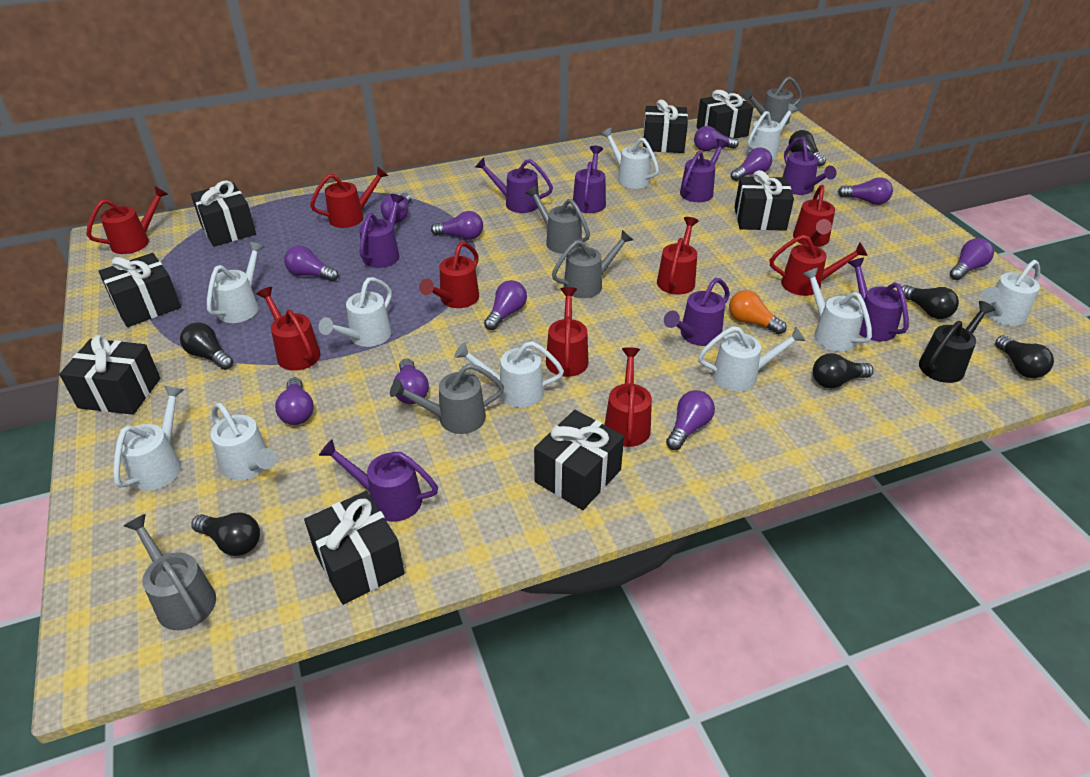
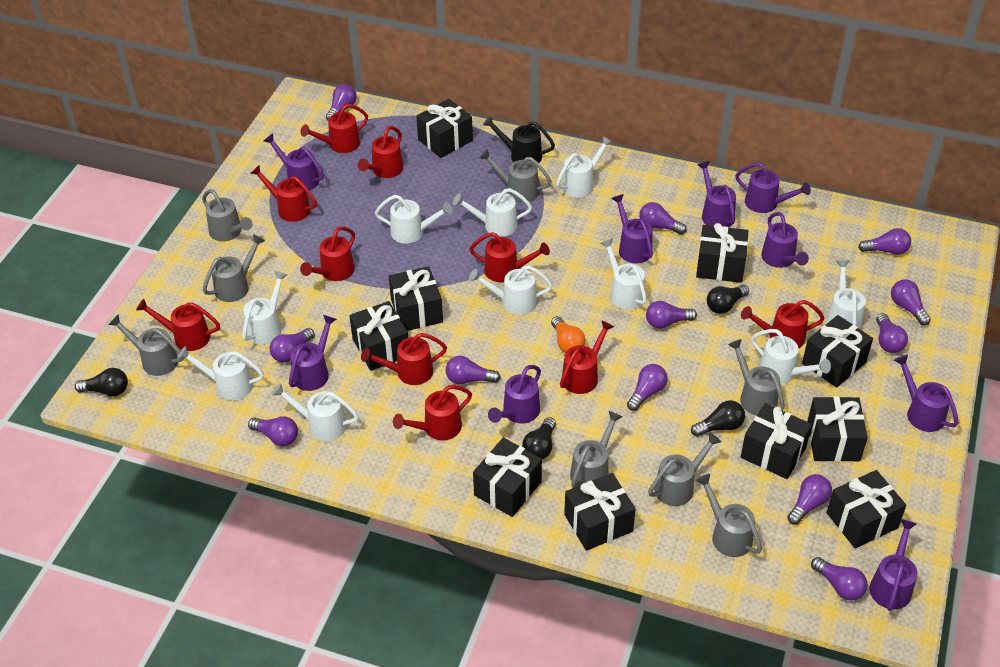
black gift: 8 -> 10
black light bulb: 6 -> 4
grey watering can: 5 -> 8
purple light bulb: 11 -> 12
purple watering can: 8 -> 9
red watering can: 9 -> 10

